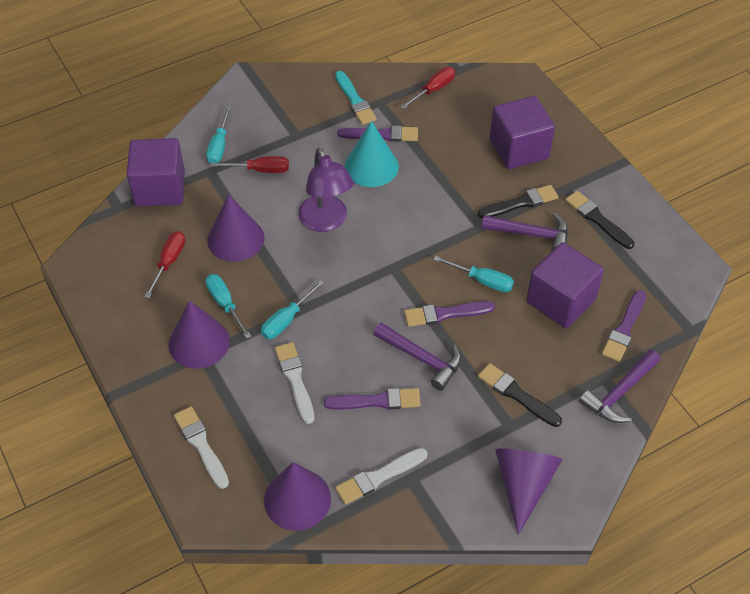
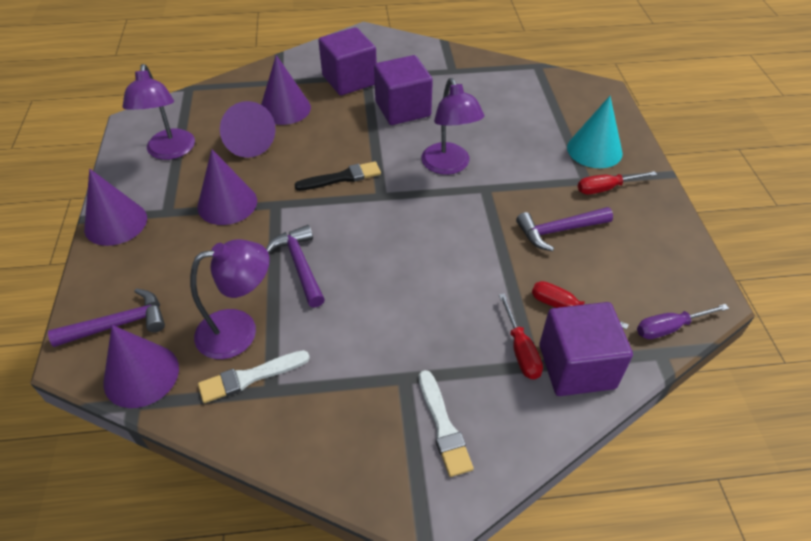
black brush: 3 -> 1
purple brush: 4 -> 0
purple cone: 4 -> 5
purple lamp: 1 -> 3
purple screwdriver: 0 -> 1
turquoise brush: 1 -> 0
turquoise screwdriver: 4 -> 0
white brush: 3 -> 2

